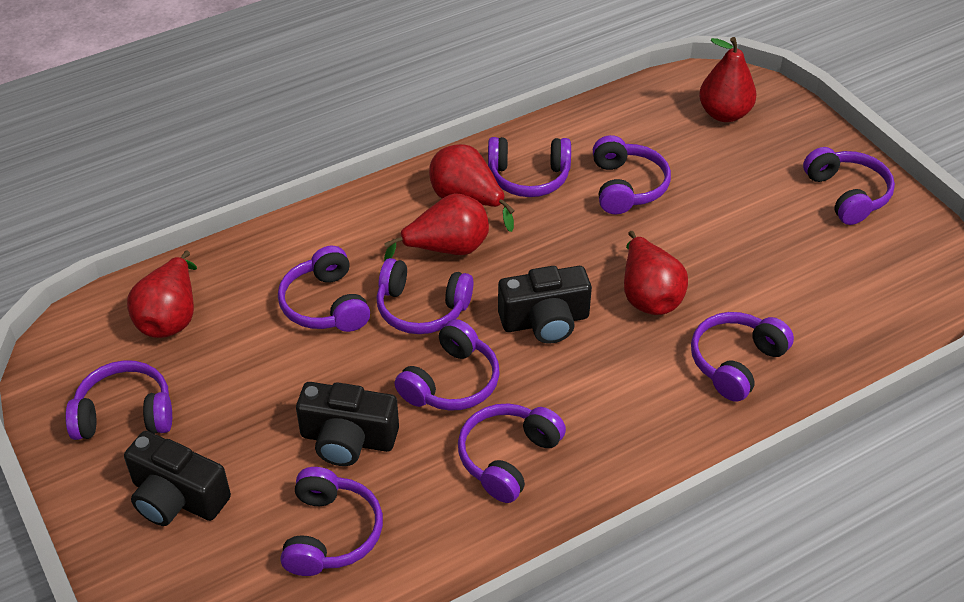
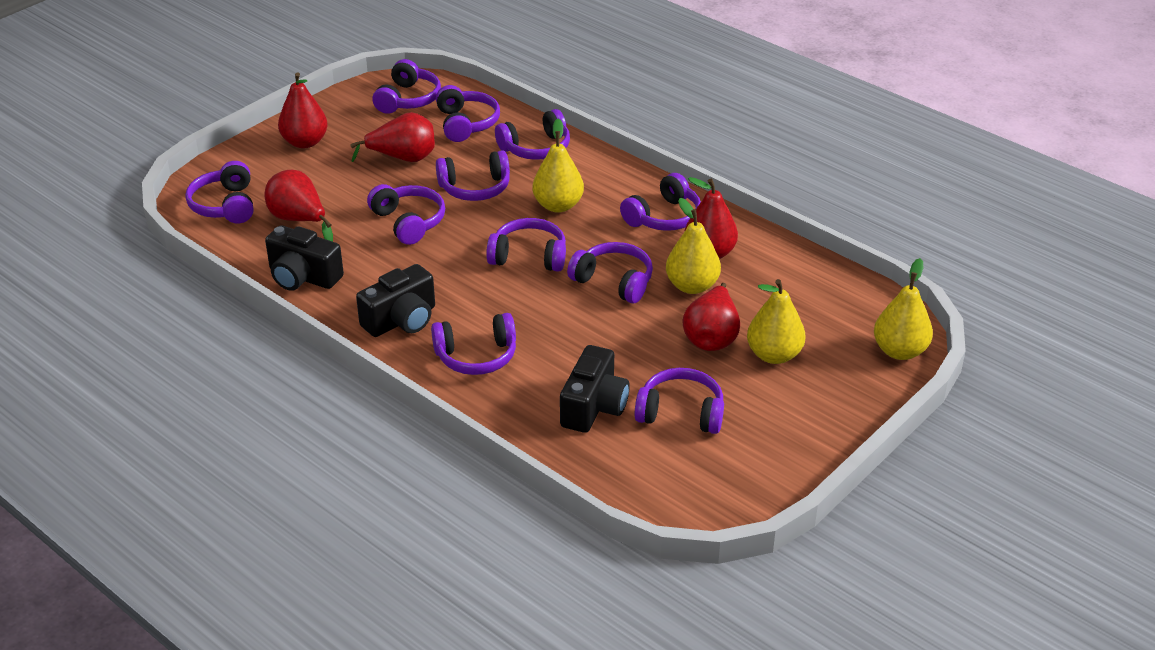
purple headphones: 10 -> 11
yellow pear: 0 -> 4

